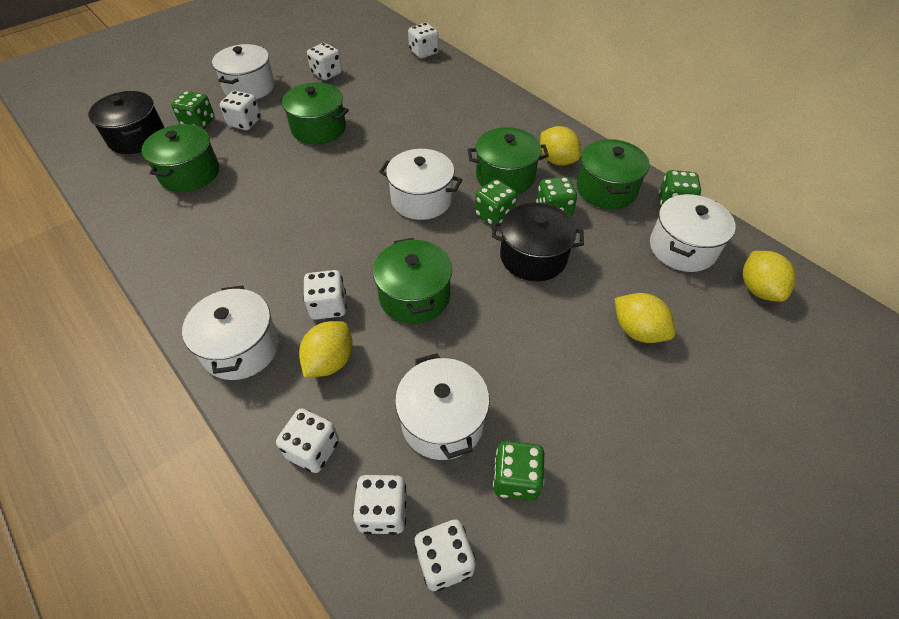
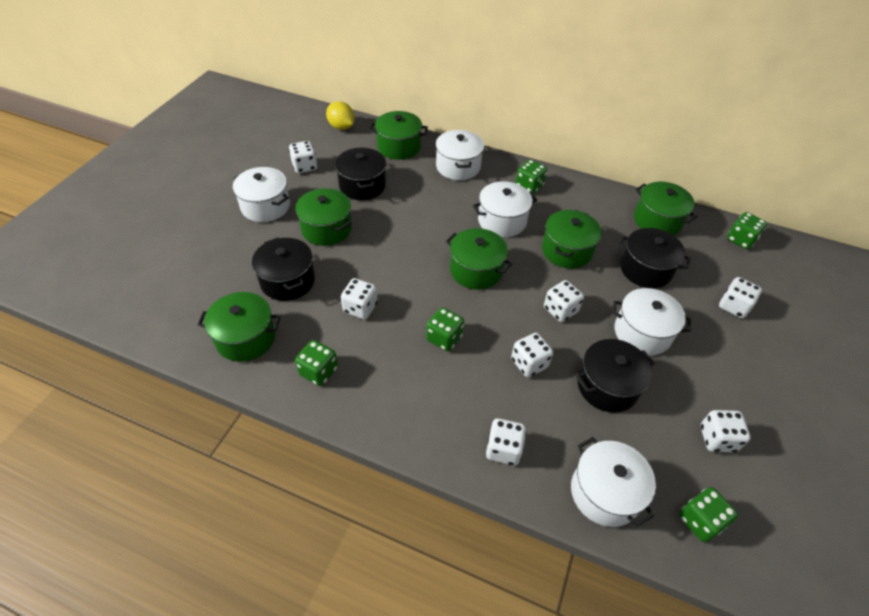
black pot: 2 -> 4
green pot: 5 -> 6
yellow lemon: 4 -> 1

